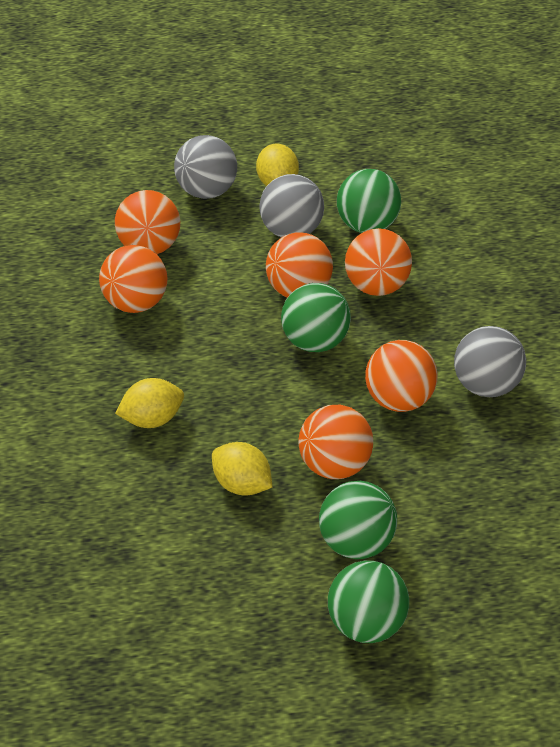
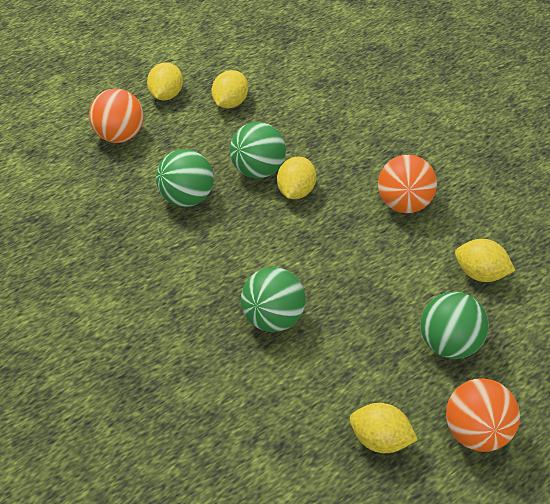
grey ball: 3 -> 0
orange ball: 6 -> 3
yellow lemon: 3 -> 5

